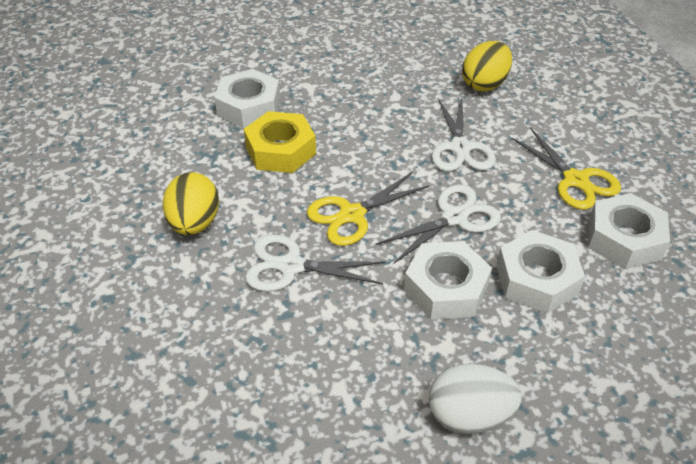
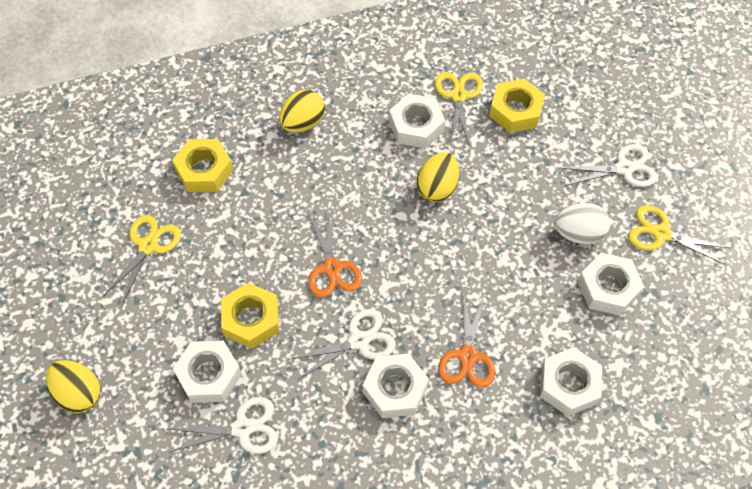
orange scissors: 0 -> 2
white nut: 4 -> 5
yellow egg: 2 -> 3
yellow nut: 1 -> 3
yellow scissors: 2 -> 3

